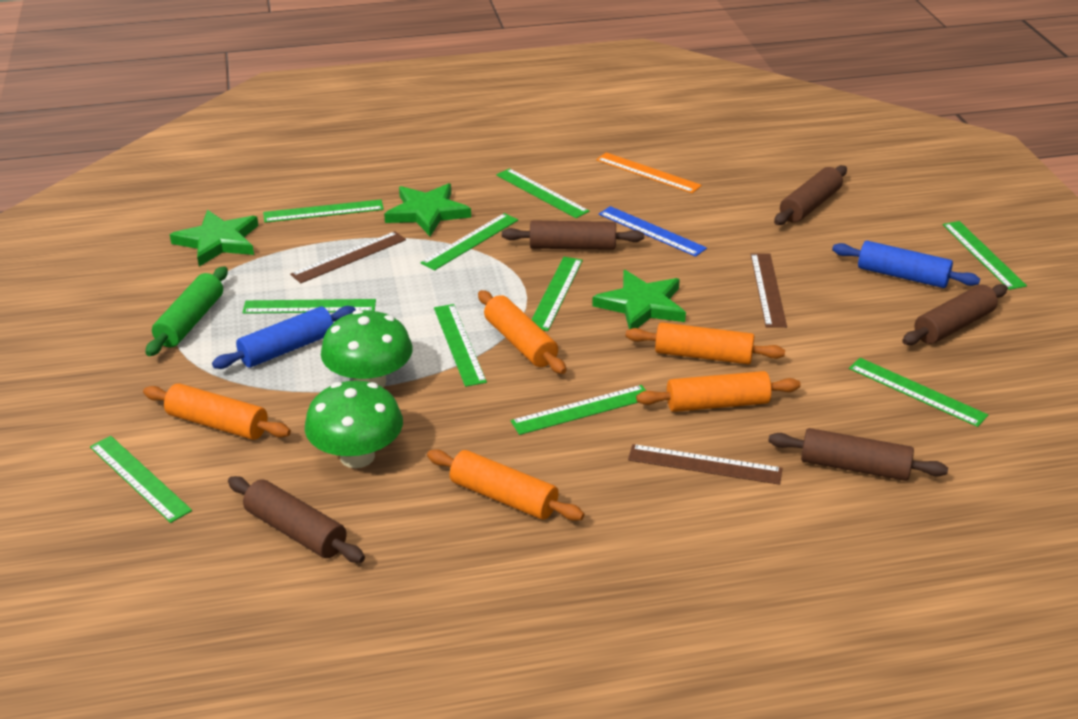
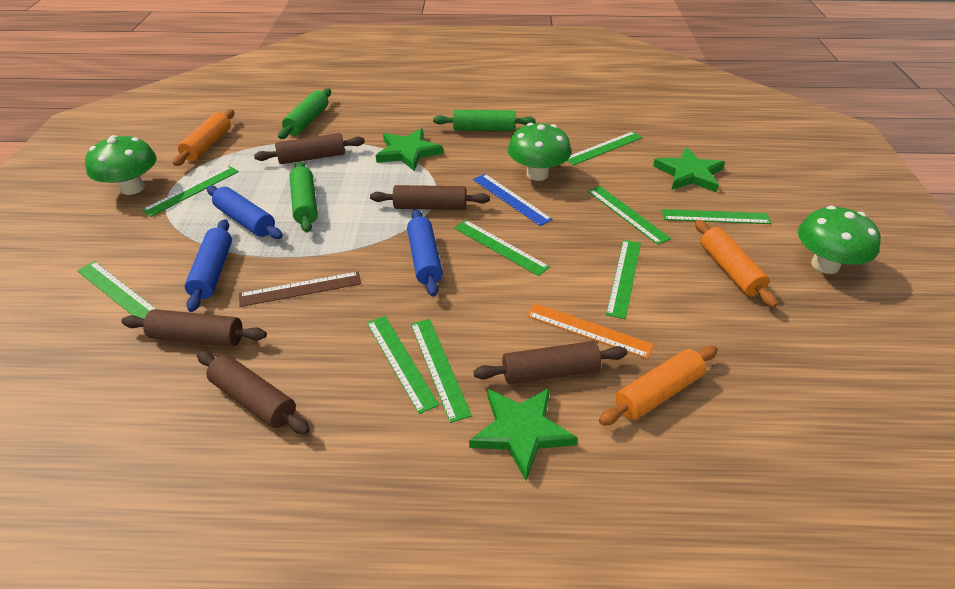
blue rolling pin: 2 -> 3
brown ruler: 3 -> 1
green mushroom: 2 -> 3
green rolling pin: 1 -> 3
green ruler: 10 -> 9
orange rolling pin: 5 -> 3

